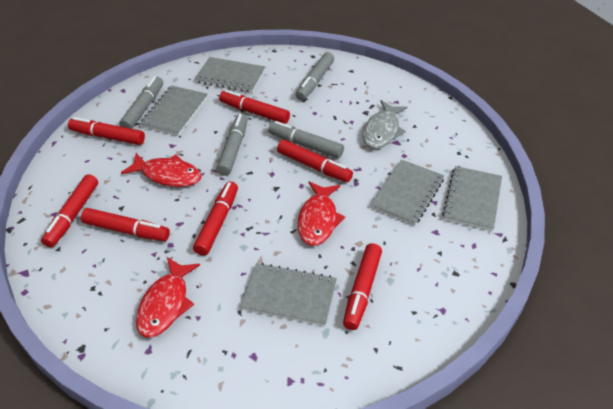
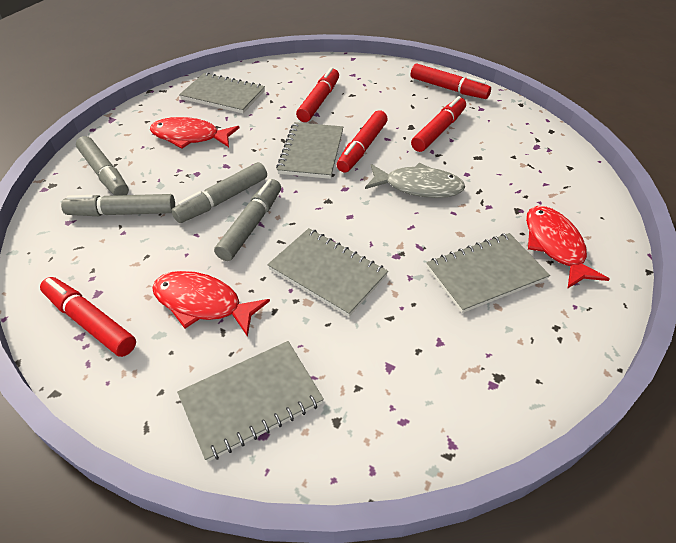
red marker: 7 -> 5

